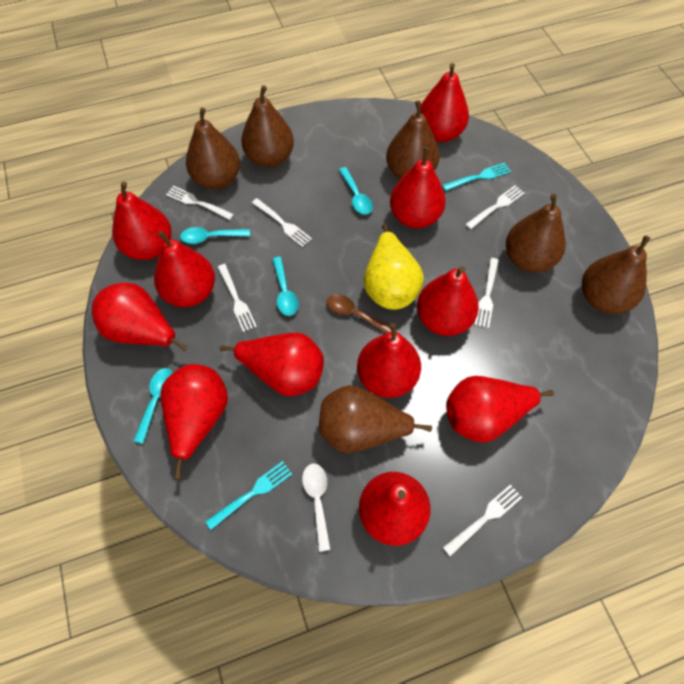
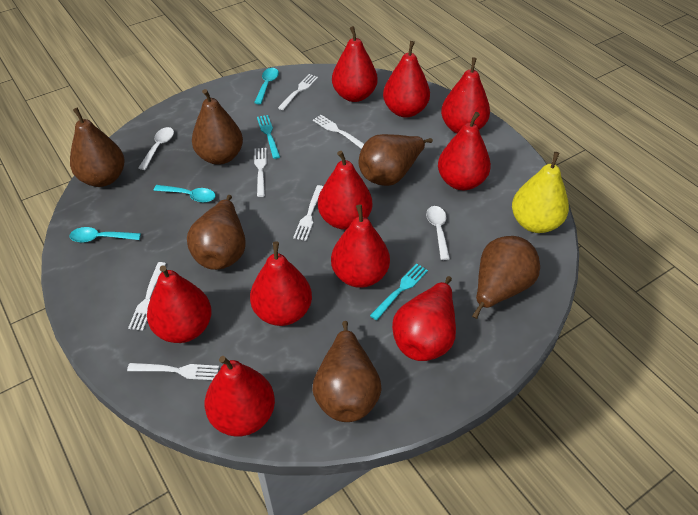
brown spoon: 1 -> 0
red pear: 11 -> 10
turquoise spoon: 4 -> 3
white spoon: 1 -> 2

